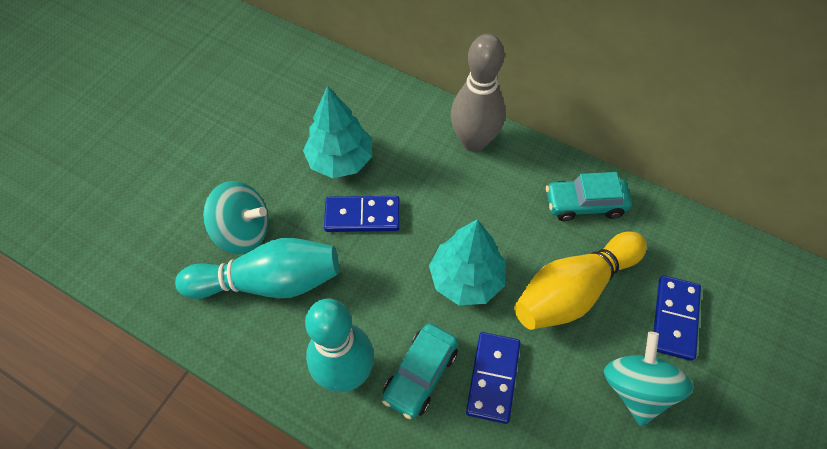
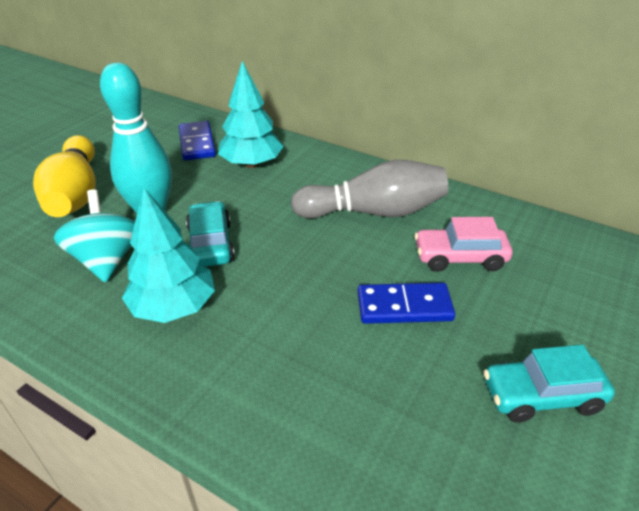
blue domino: 3 -> 2
pink car: 0 -> 1
turquoise bowling pin: 2 -> 1
turquoise spinning top: 2 -> 1

